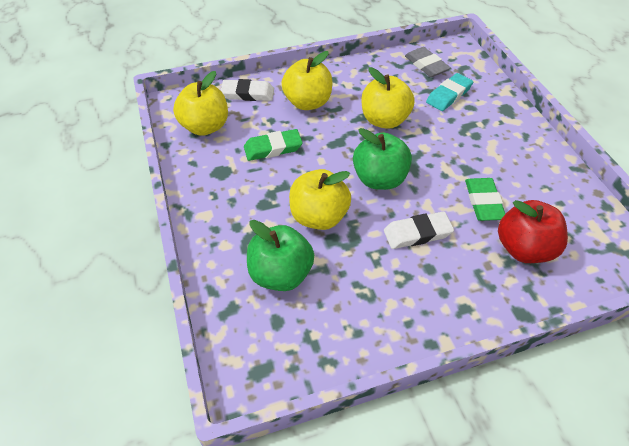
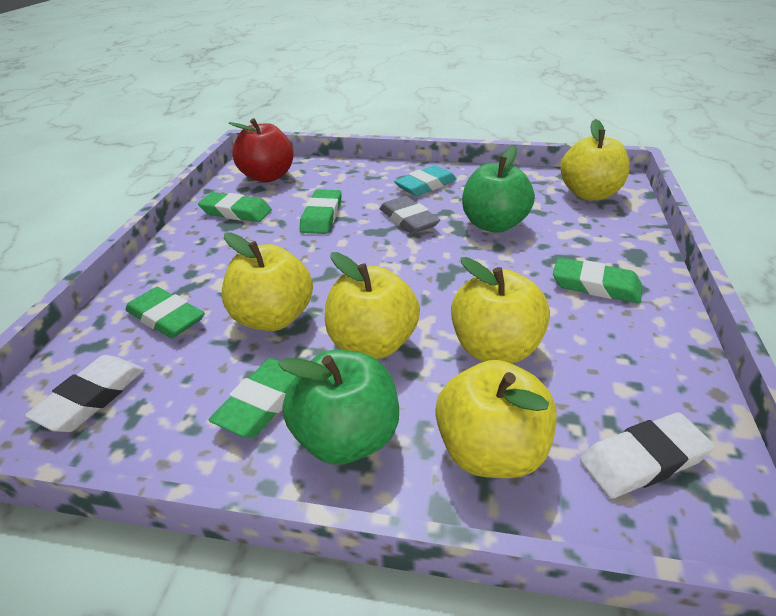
green eraser: 2 -> 5
yellow apple: 4 -> 5

